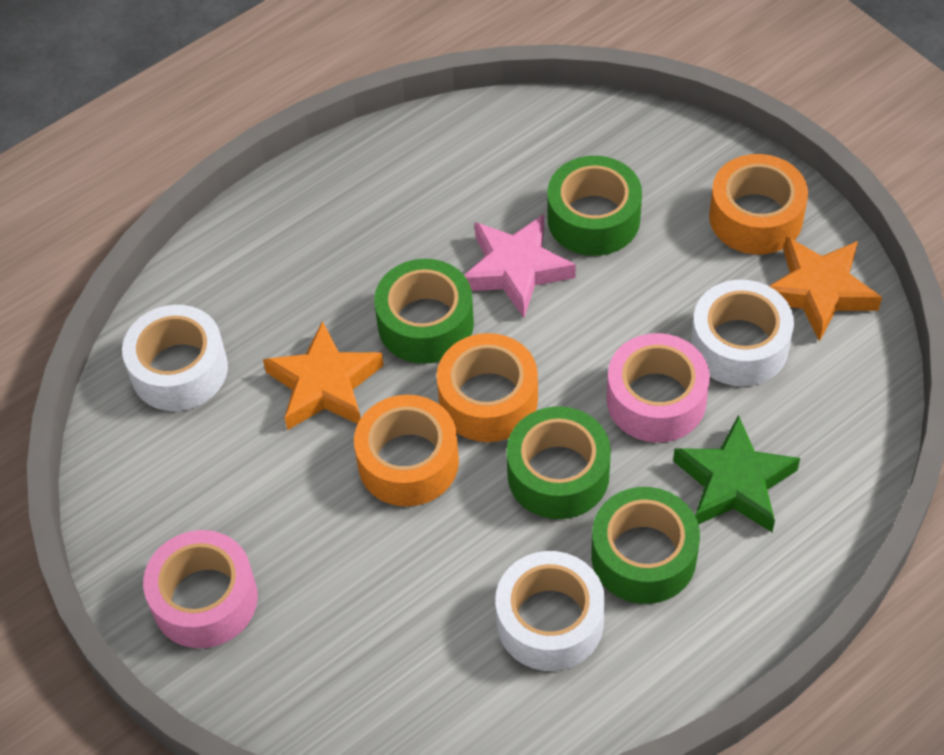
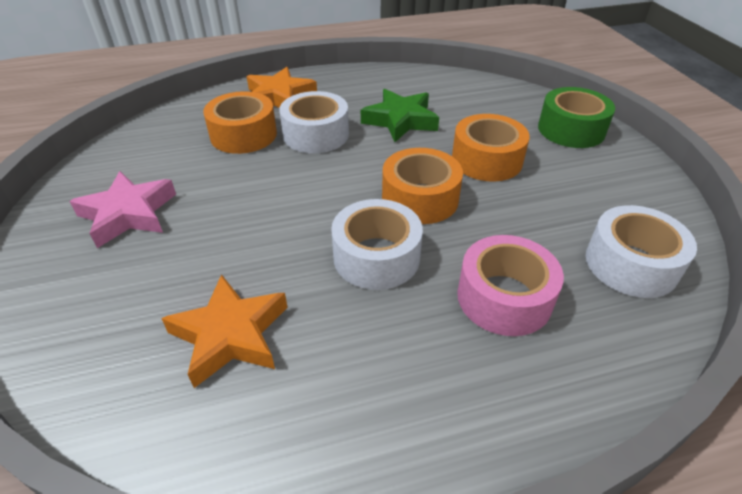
green tape: 4 -> 1
pink tape: 2 -> 1

